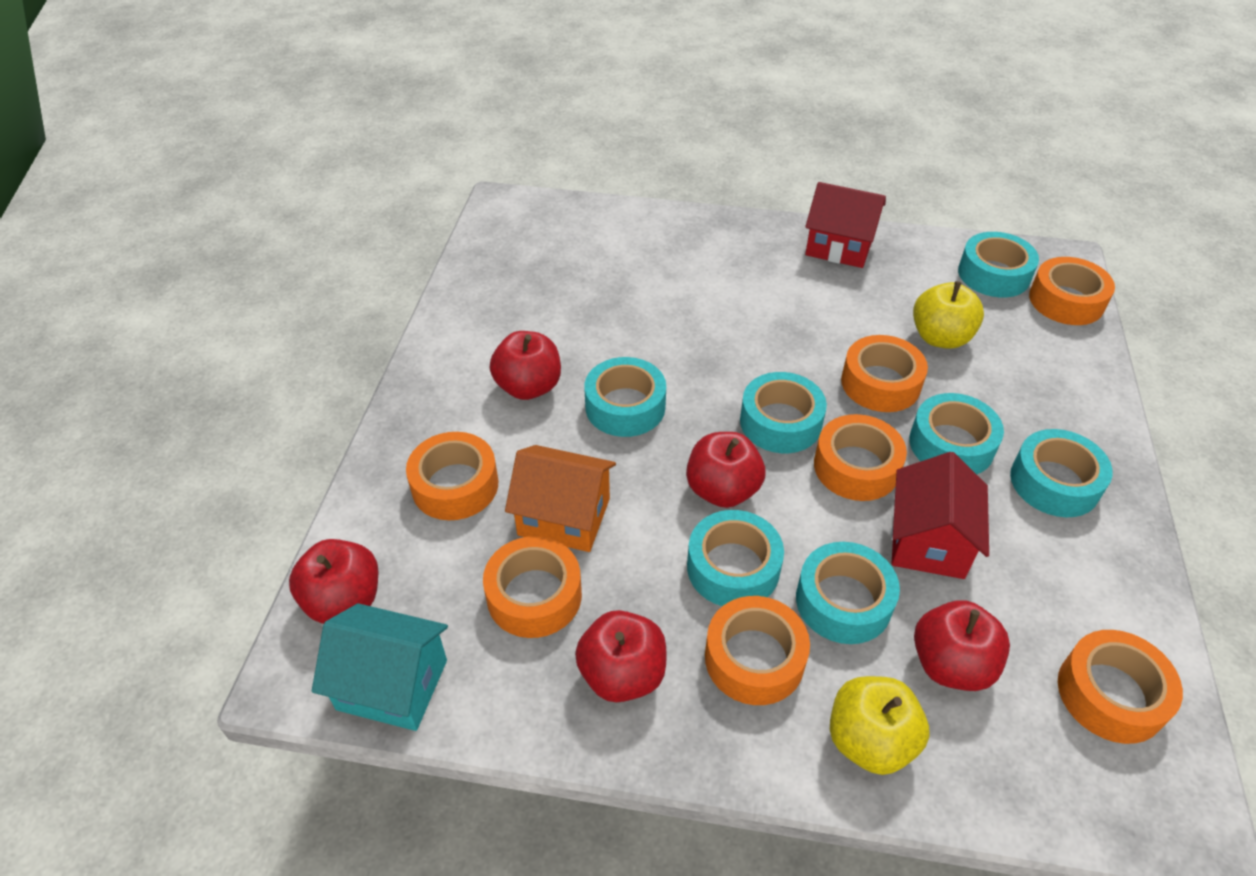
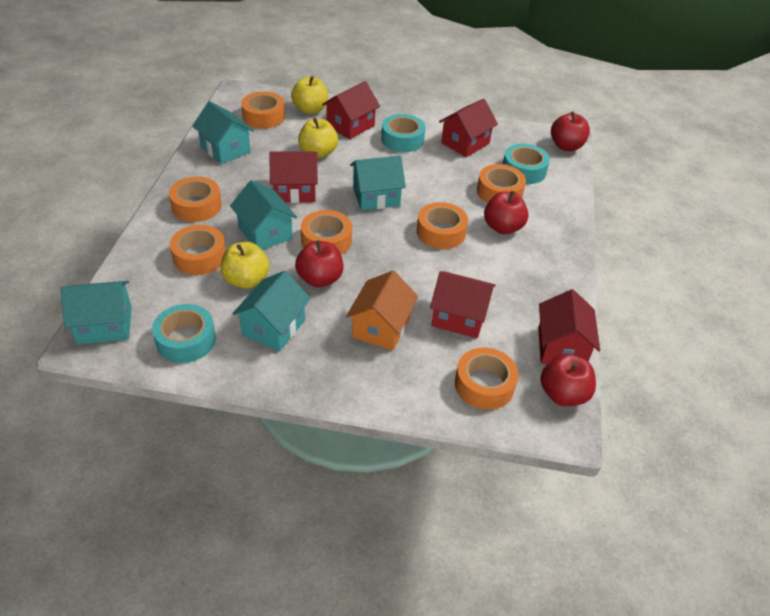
red apple: 5 -> 4
red house: 2 -> 5
turquoise house: 1 -> 5
turquoise tape: 7 -> 3
yellow apple: 2 -> 3

